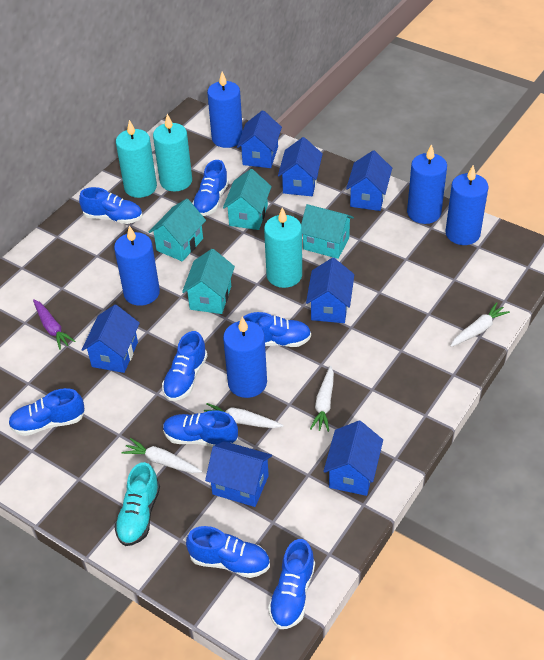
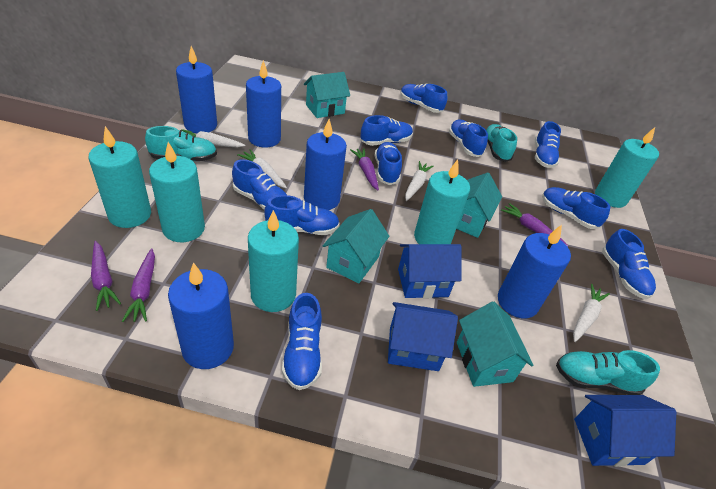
blue house: 7 -> 3
blue shoe: 8 -> 10
purple carrot: 1 -> 4
turquoise candle: 3 -> 5
turquoise shoe: 1 -> 3

